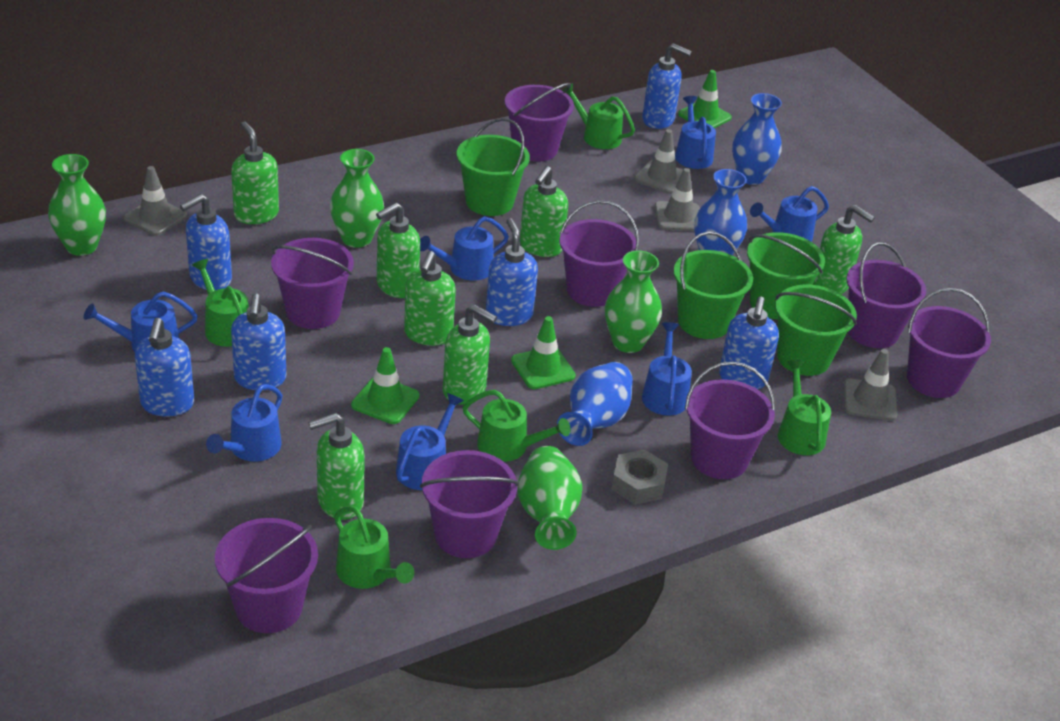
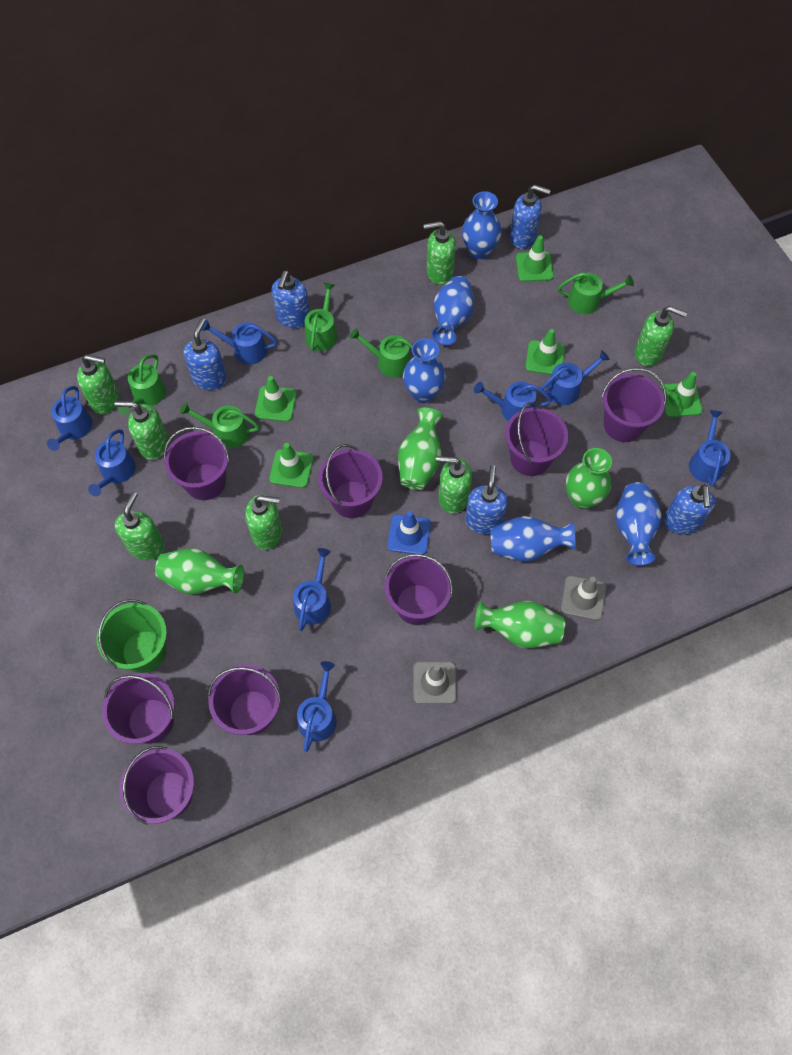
blue soap dispenser: 6 -> 5
blue traffic cone: 0 -> 1
blue vase: 3 -> 5
blue watering can: 7 -> 8
green bucket: 4 -> 1
green traffic cone: 3 -> 5
grey nut: 1 -> 0
grey traffic cone: 4 -> 2

